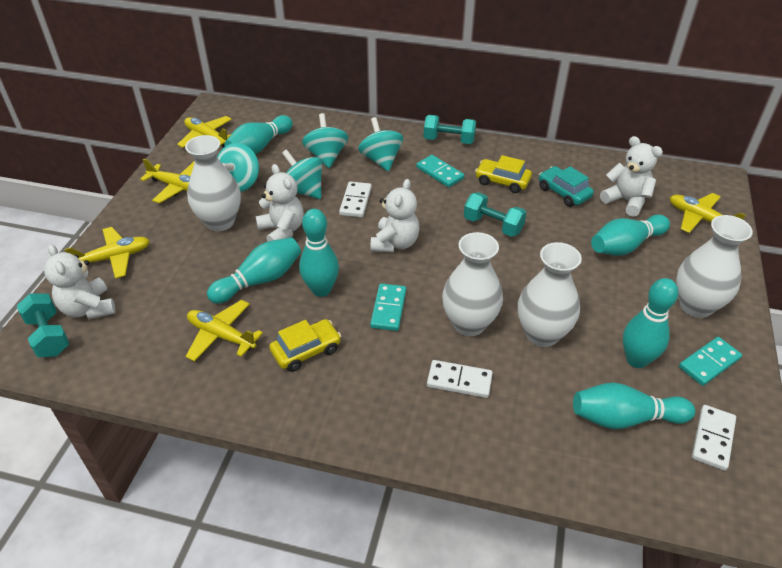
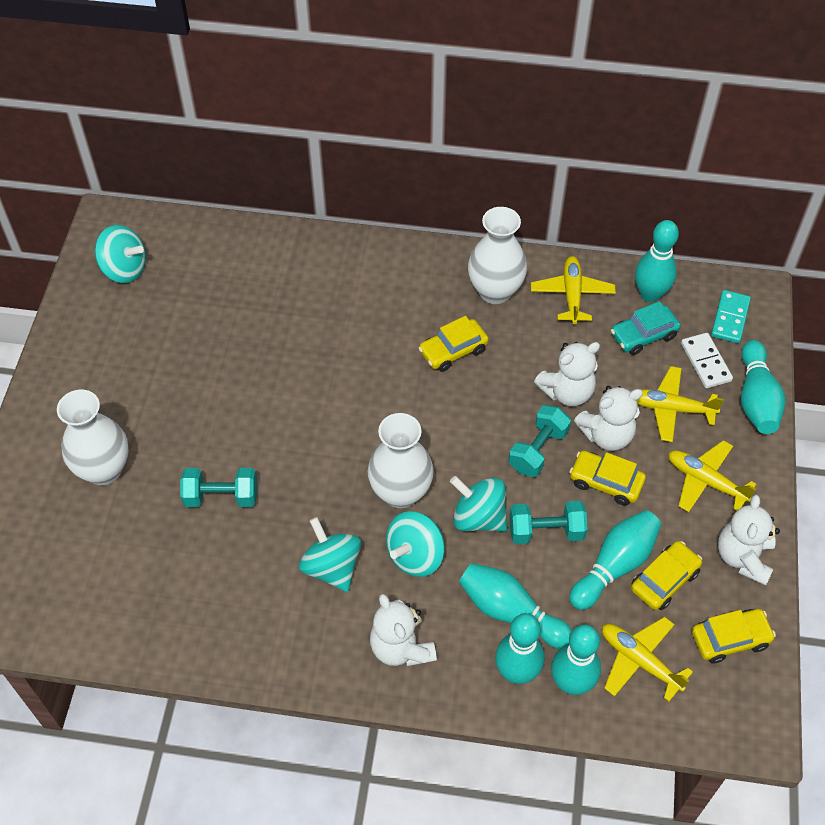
turquoise domino: 3 -> 1
white domino: 3 -> 1
white vase: 4 -> 3
yellow car: 2 -> 4
yellow plane: 5 -> 4

